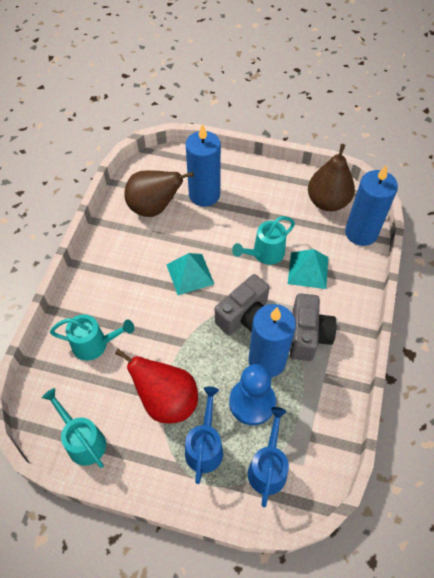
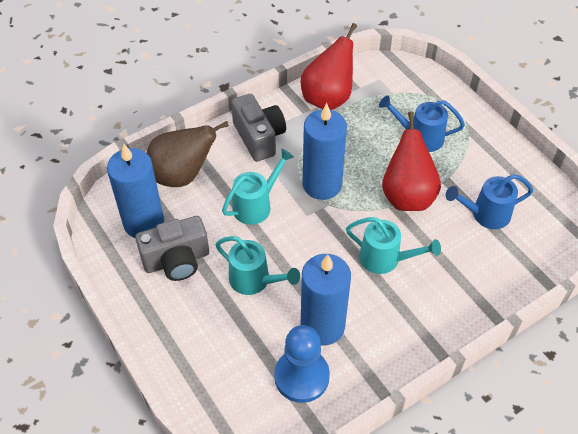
brown pear: 2 -> 1
red pear: 1 -> 2
turquoise pyramid: 2 -> 0

